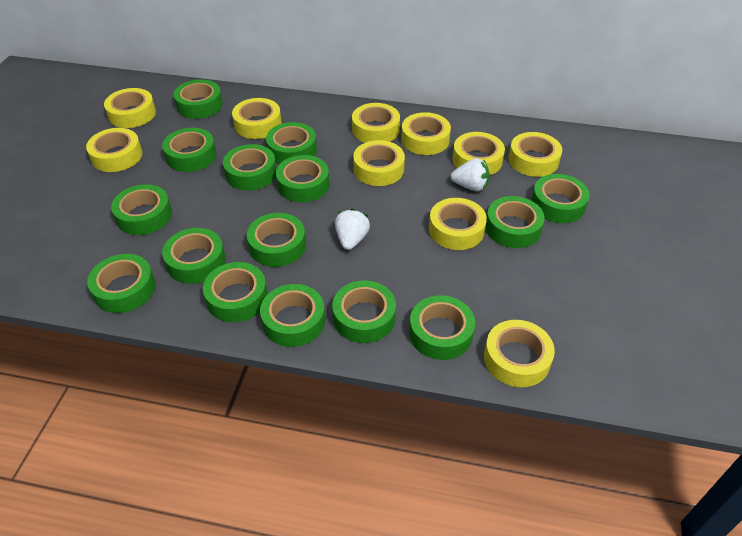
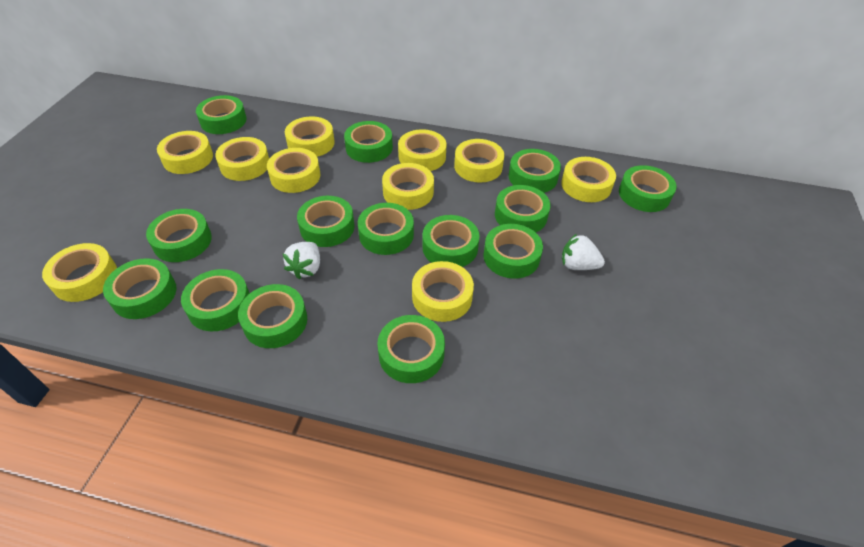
green tape: 15 -> 14

